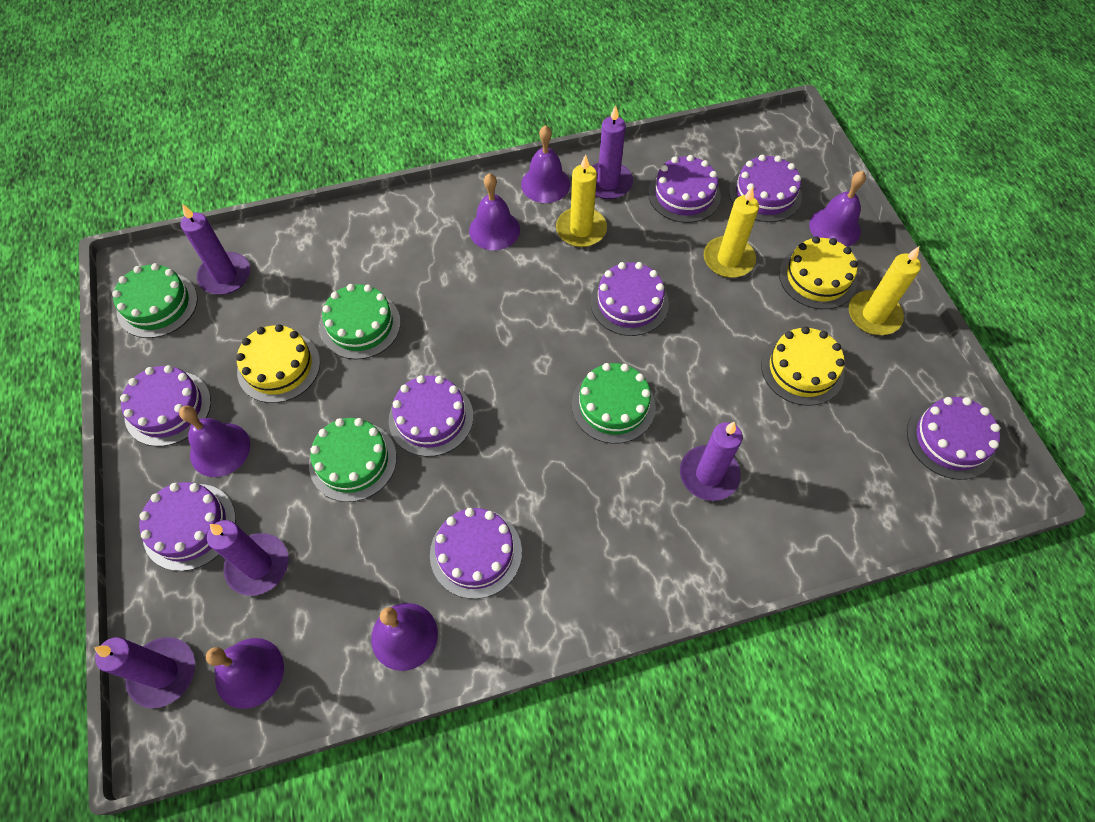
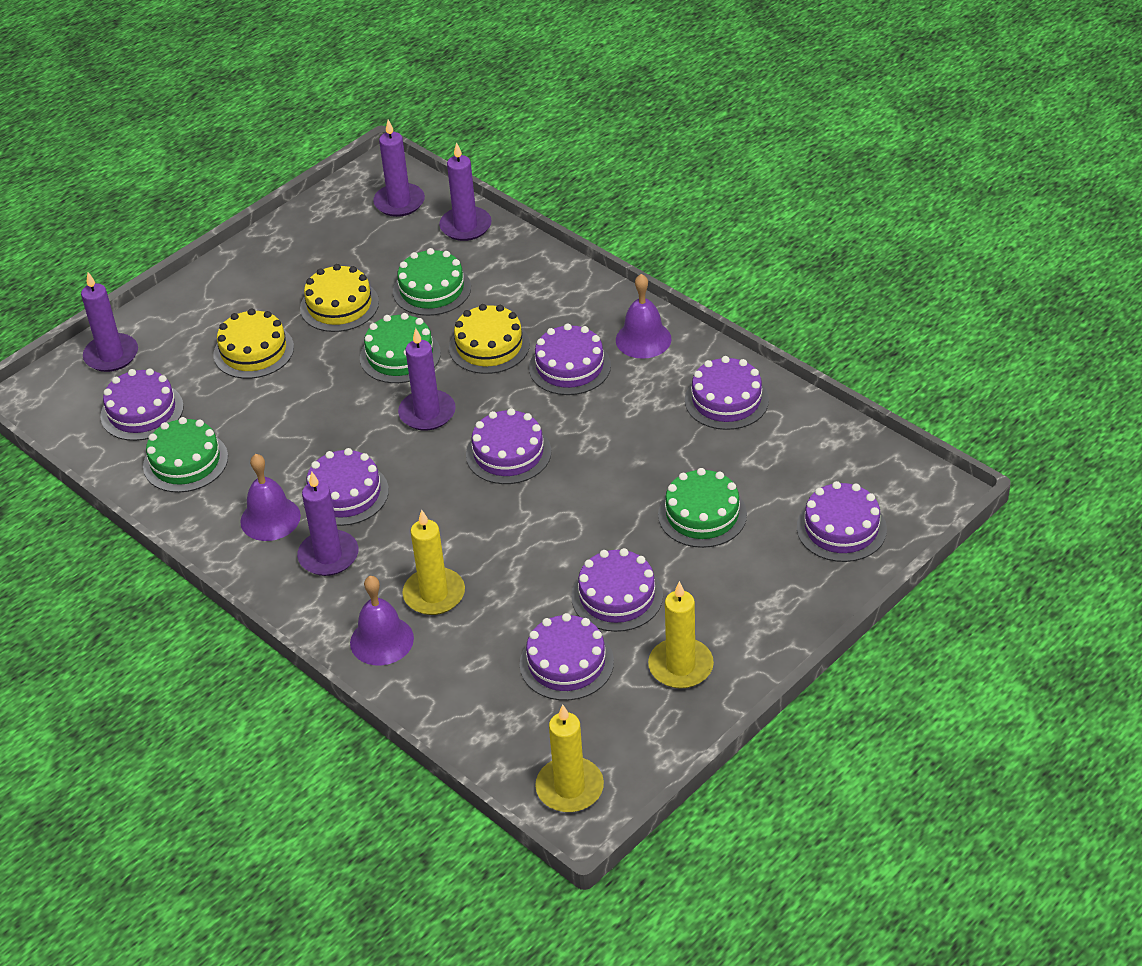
purple bell: 6 -> 3

